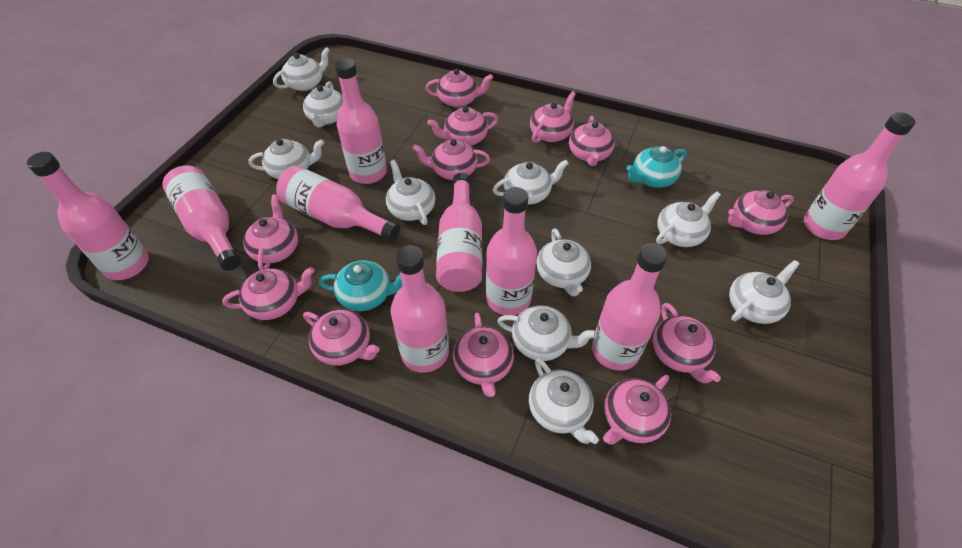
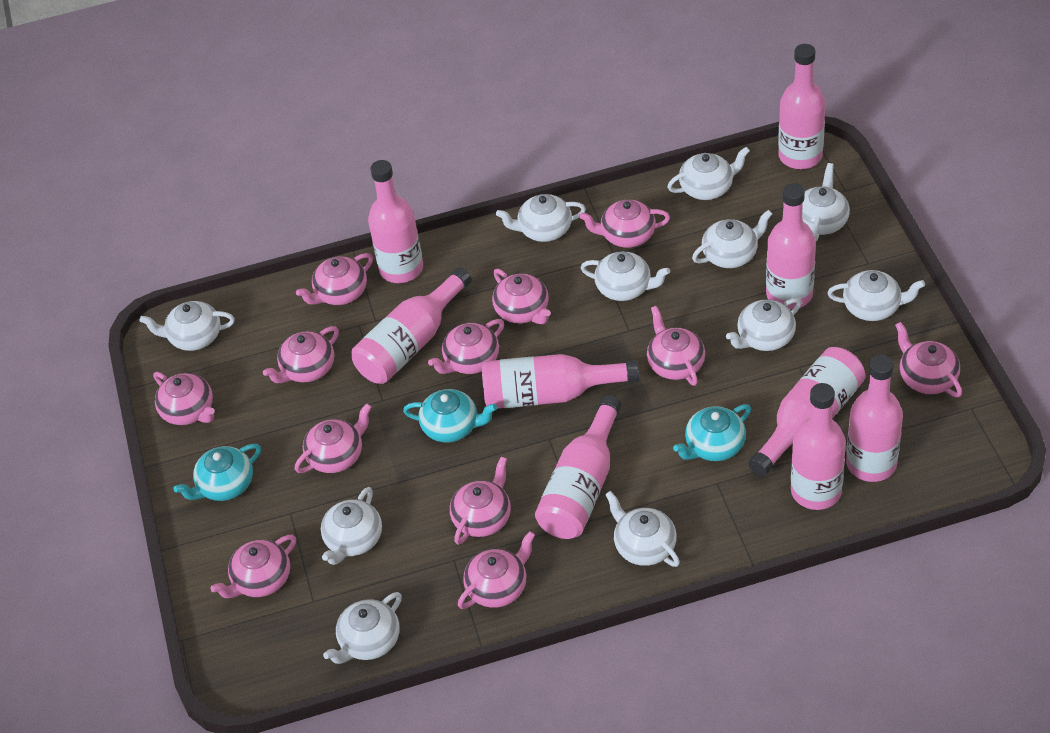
turquoise teapot: 2 -> 3
white teapot: 10 -> 11

